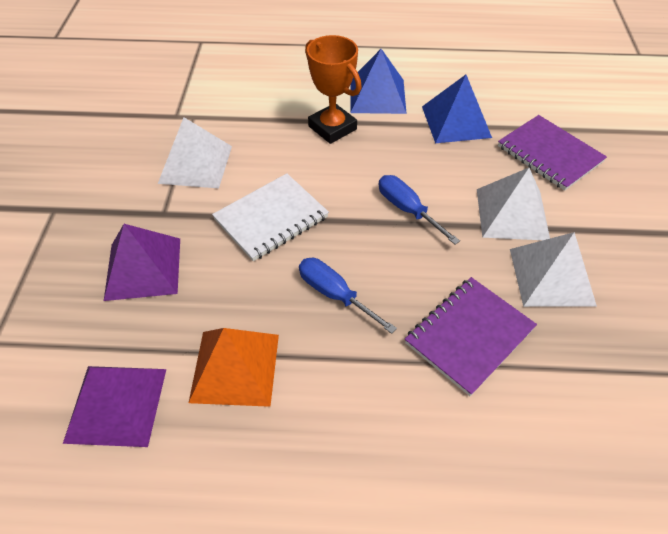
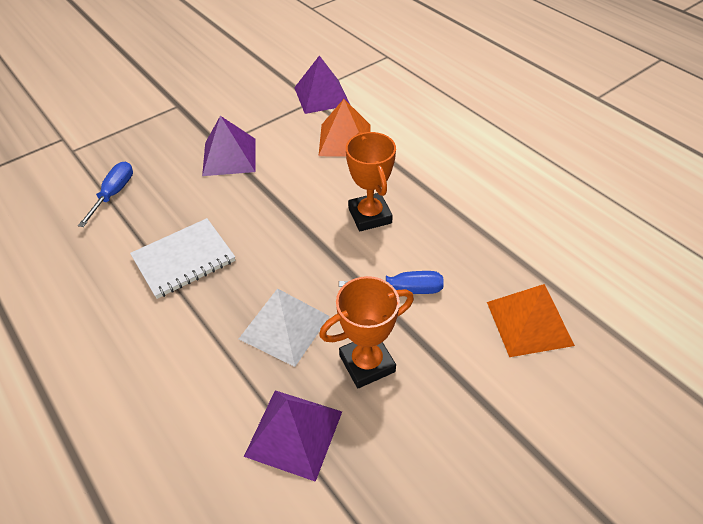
blue pyramid: 2 -> 0
orange pyramid: 1 -> 2
orange trophy: 1 -> 2
purple notebook: 2 -> 0
purple pyramid: 2 -> 3
white pyramid: 3 -> 1

